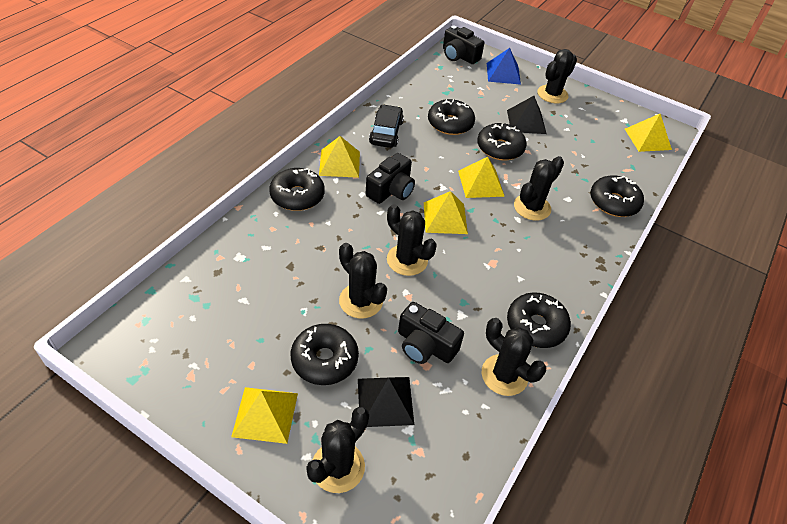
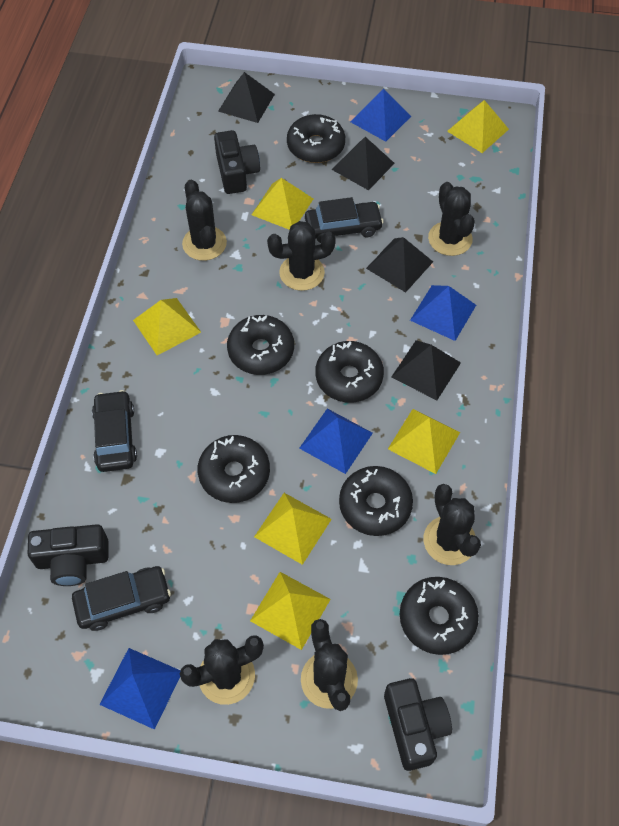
black car: 1 -> 3
black pyramid: 2 -> 4
blue pyramid: 1 -> 4
yellow pyramid: 5 -> 6

